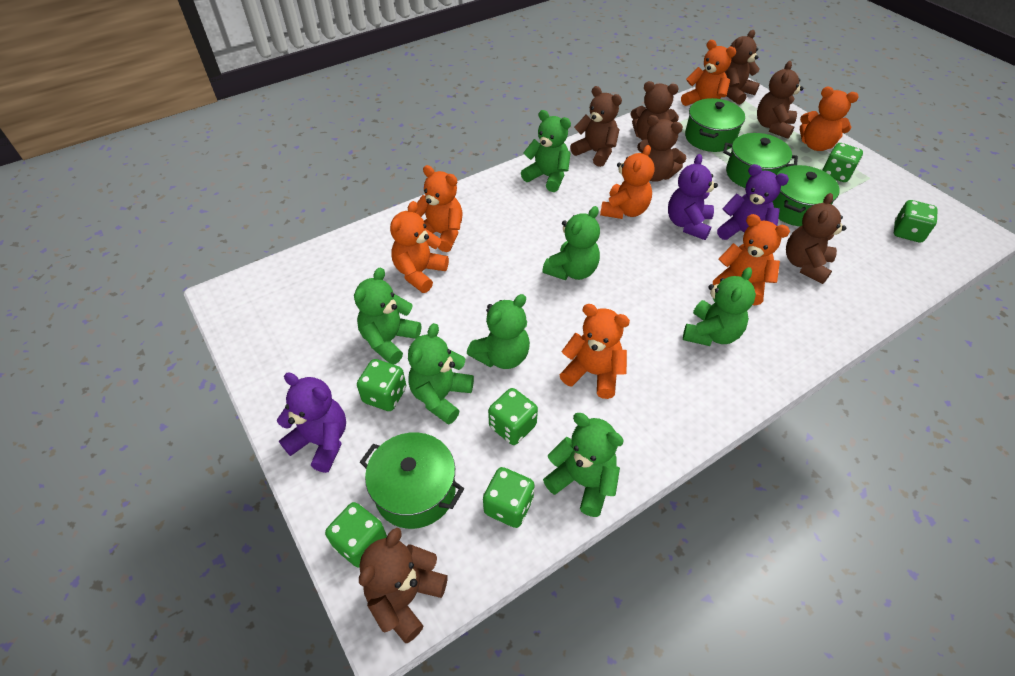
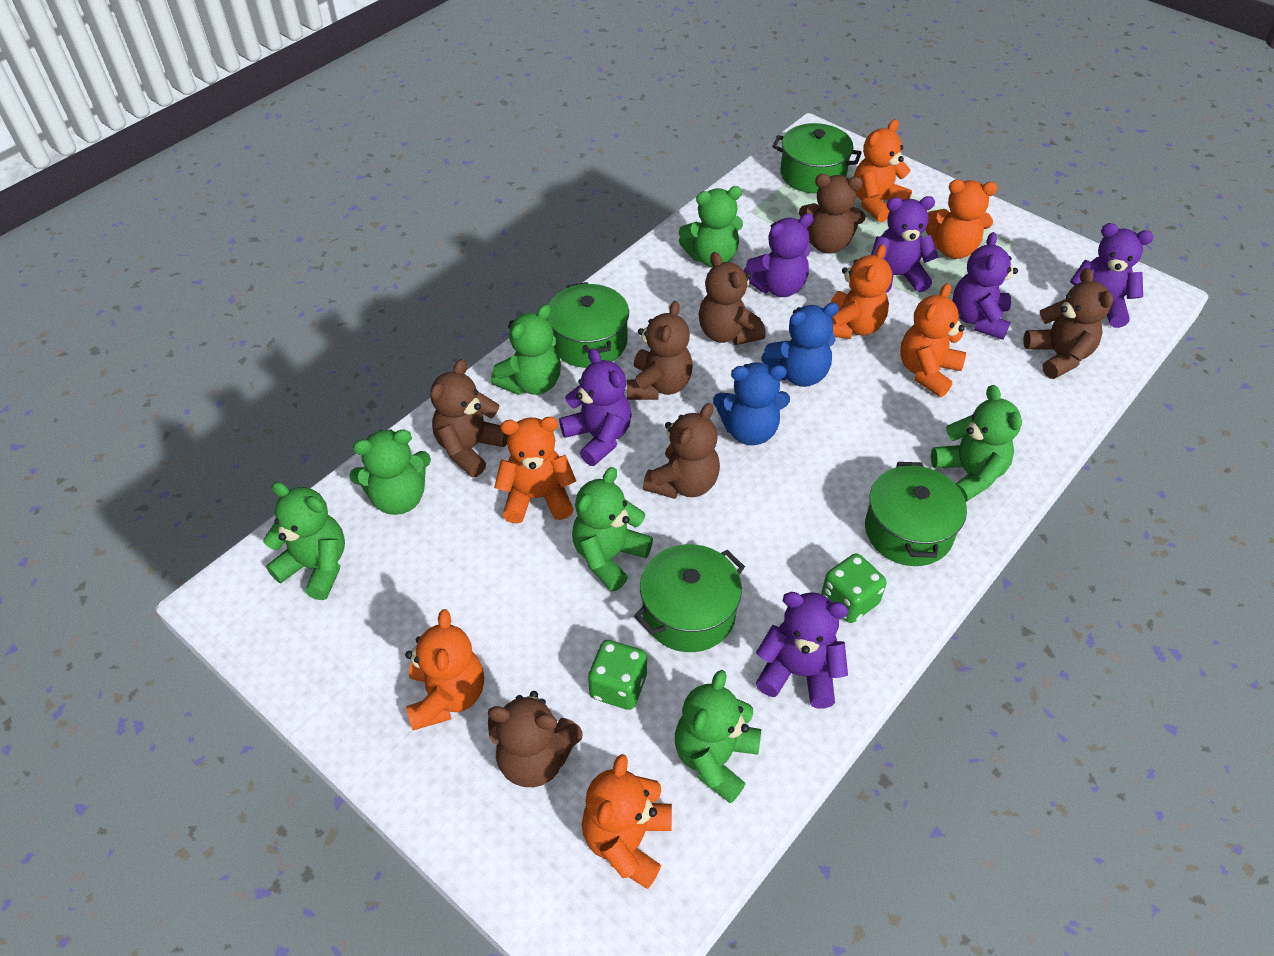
blue teddy bear: 0 -> 2
green dice: 6 -> 2
purple teddy bear: 3 -> 6

